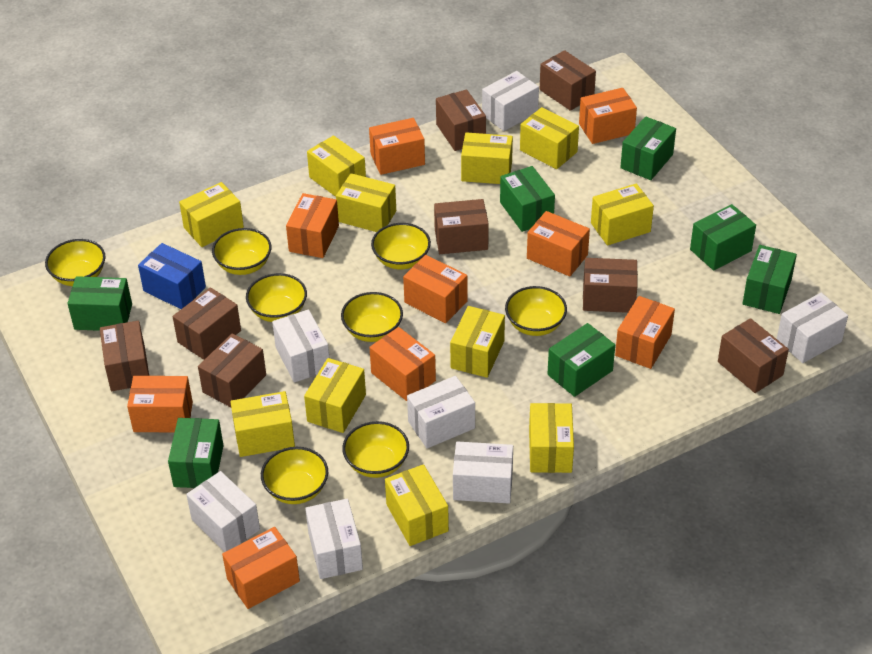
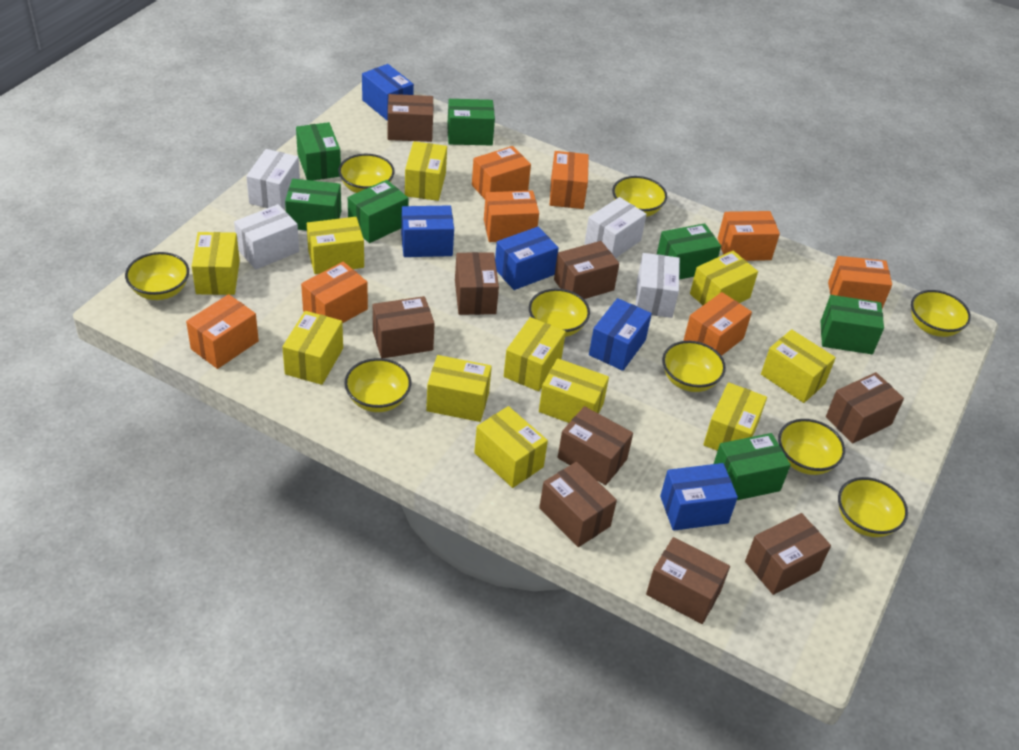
blue box: 1 -> 5
brown box: 8 -> 9
orange box: 9 -> 8
white box: 7 -> 4
yellow bowl: 8 -> 9

